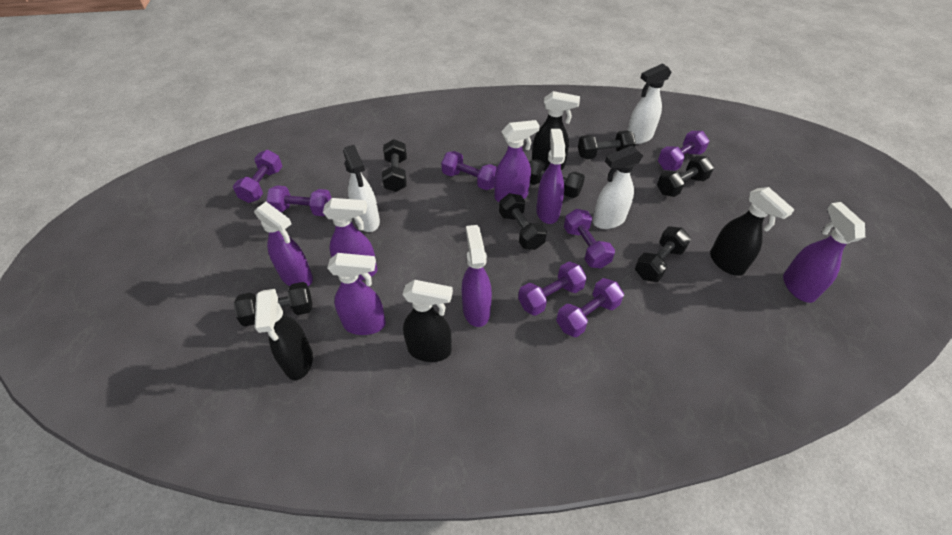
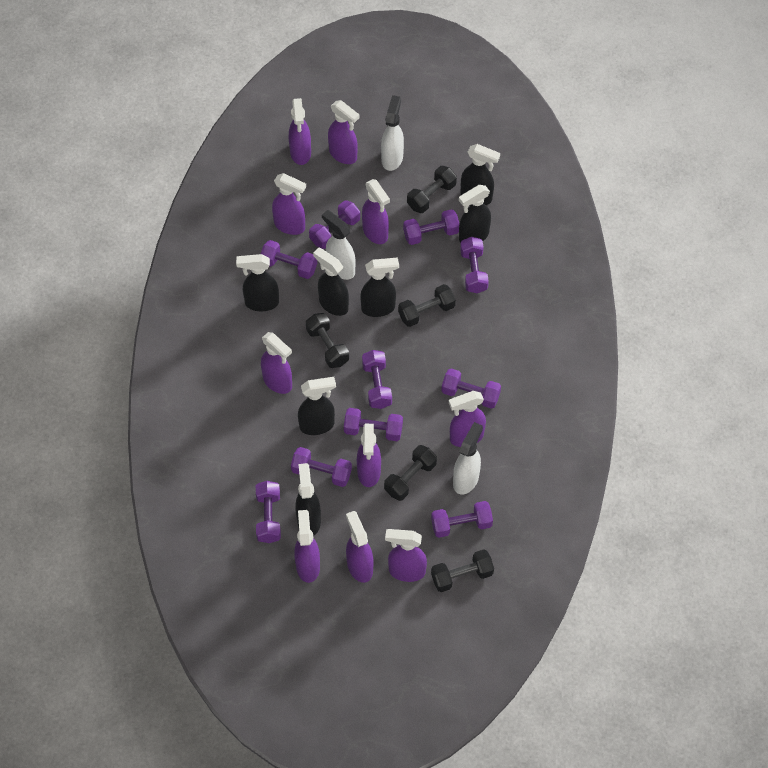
black dumbbell: 7 -> 5
black spray bottle: 4 -> 7
purple dumbbell: 7 -> 10
purple spray bottle: 7 -> 10

